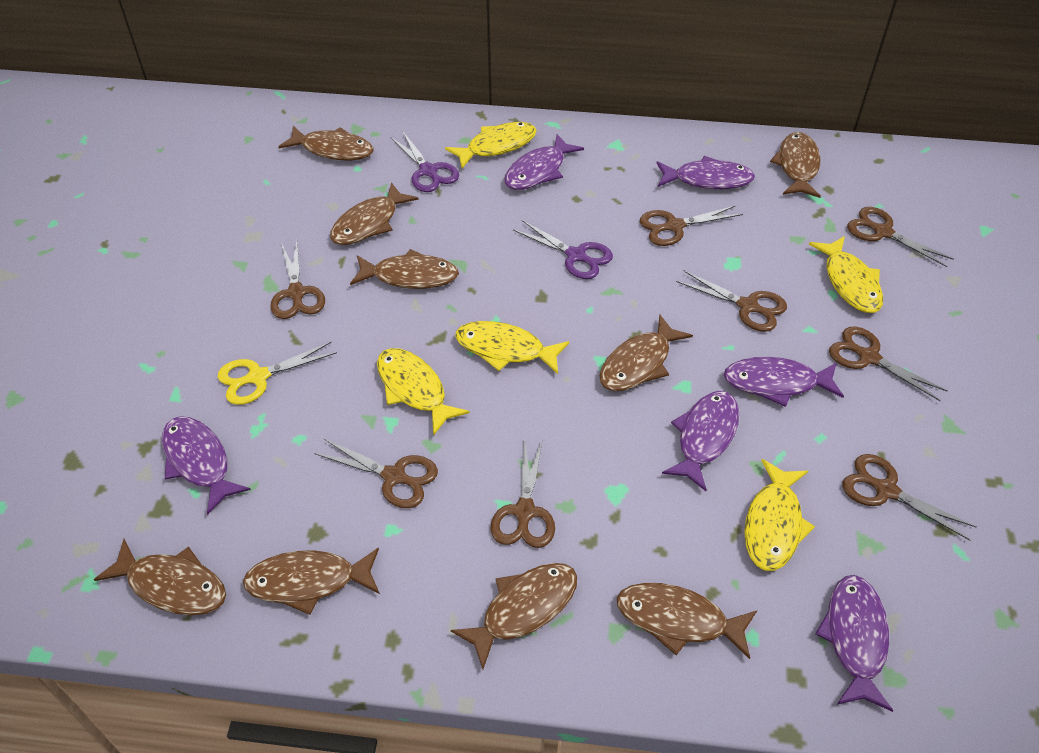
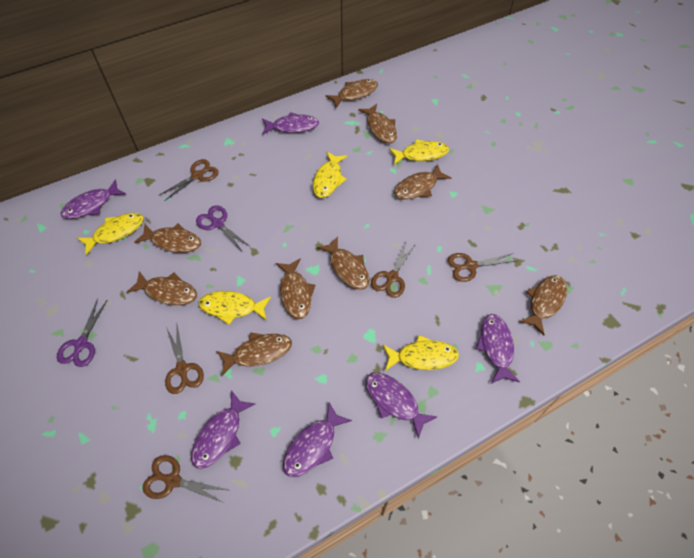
brown scissors: 8 -> 5
yellow scissors: 1 -> 0

